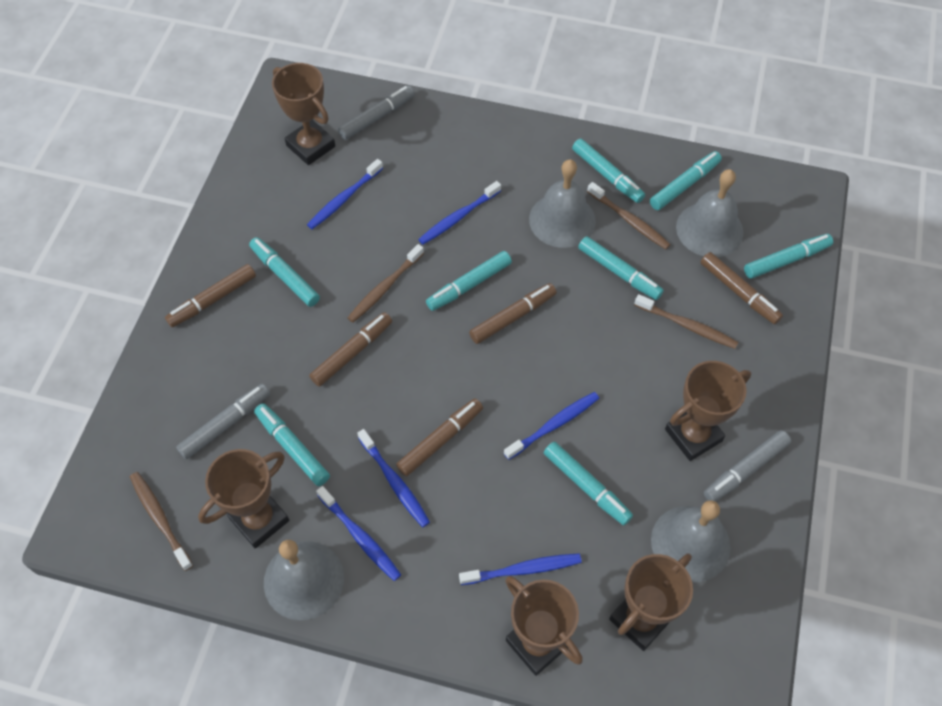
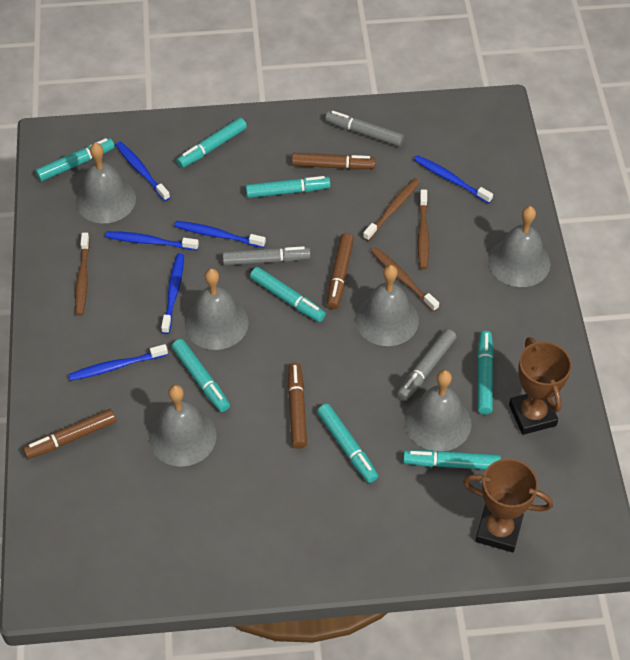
brown marker: 5 -> 4
brown trophy: 5 -> 2
grey bell: 4 -> 6

